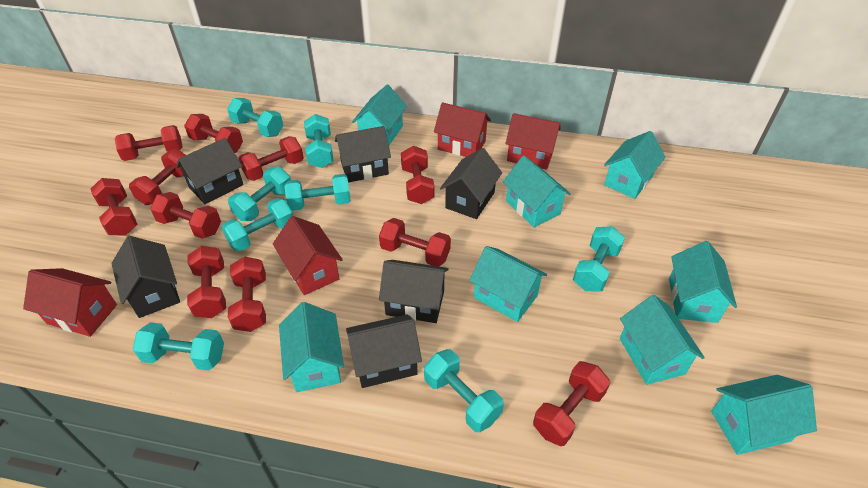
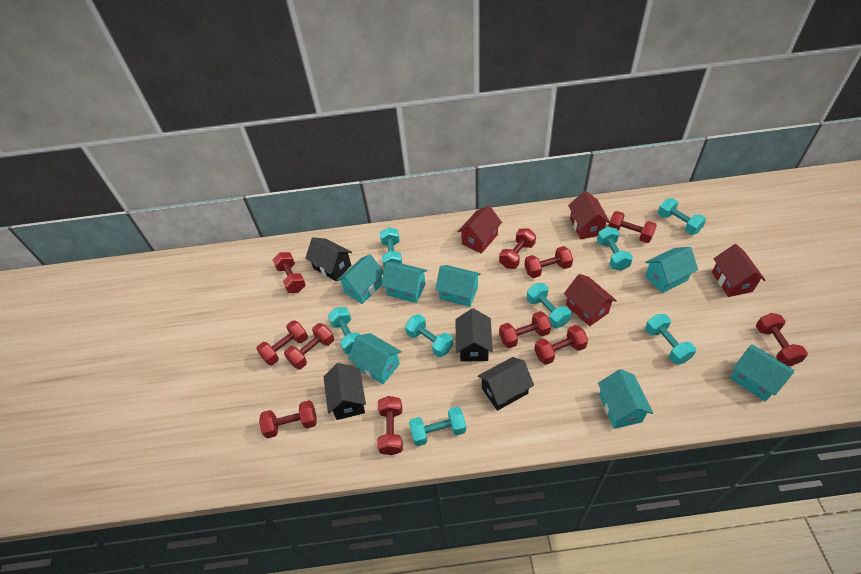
black house: 6 -> 4
turquoise house: 8 -> 7

